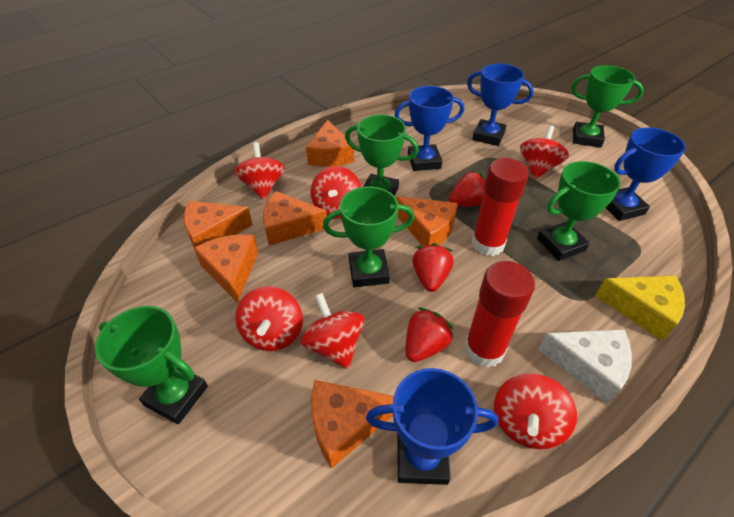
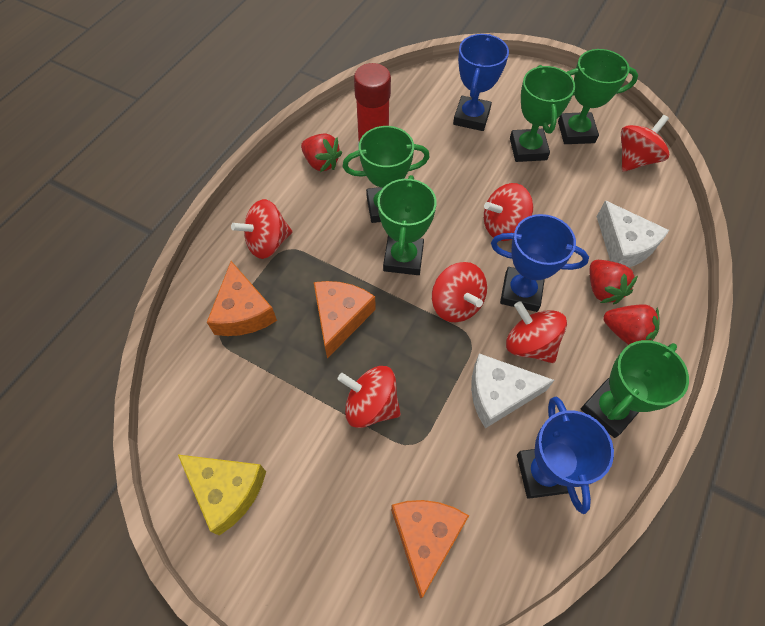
blue trophy: 4 -> 3
orange cheese: 6 -> 3
red glue stick: 2 -> 1
white cheese: 1 -> 2

